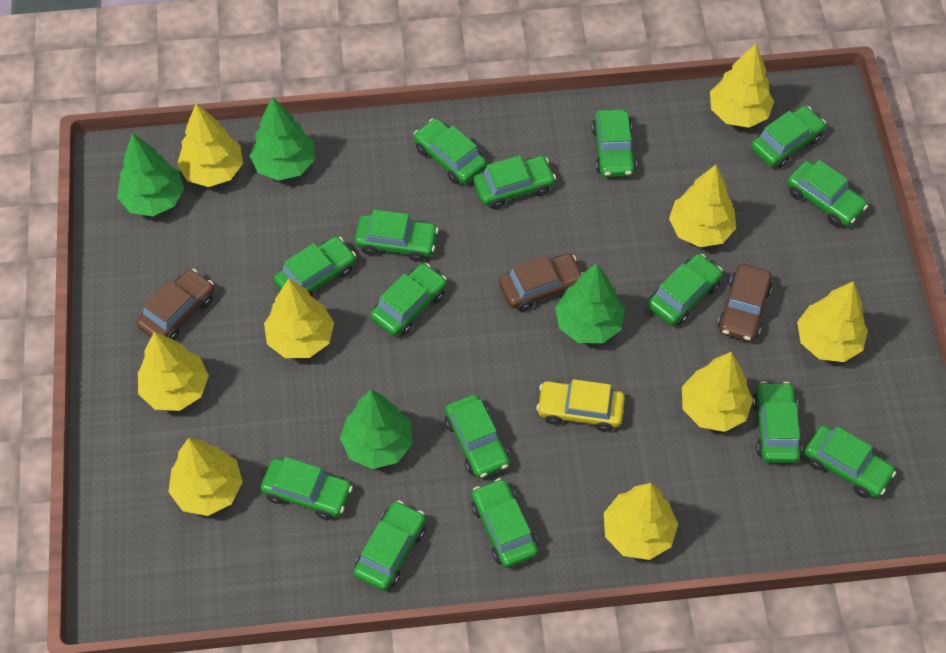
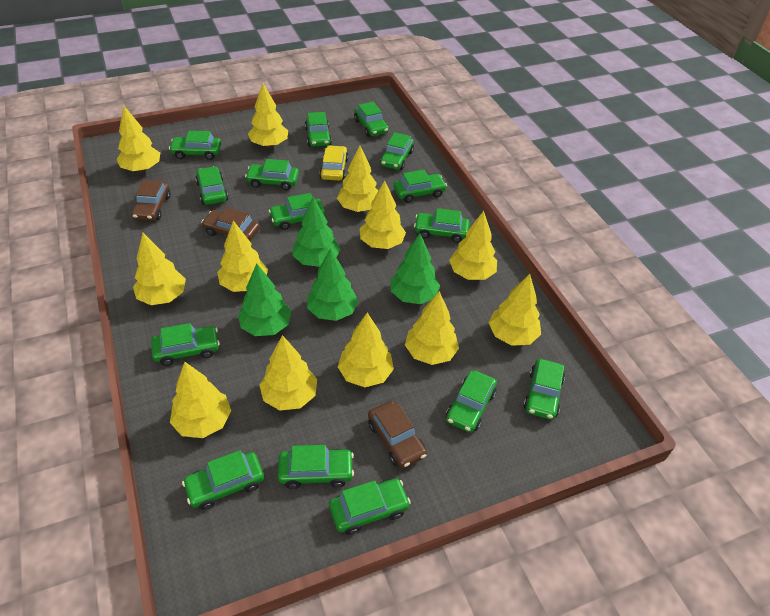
yellow tree: 9 -> 12

